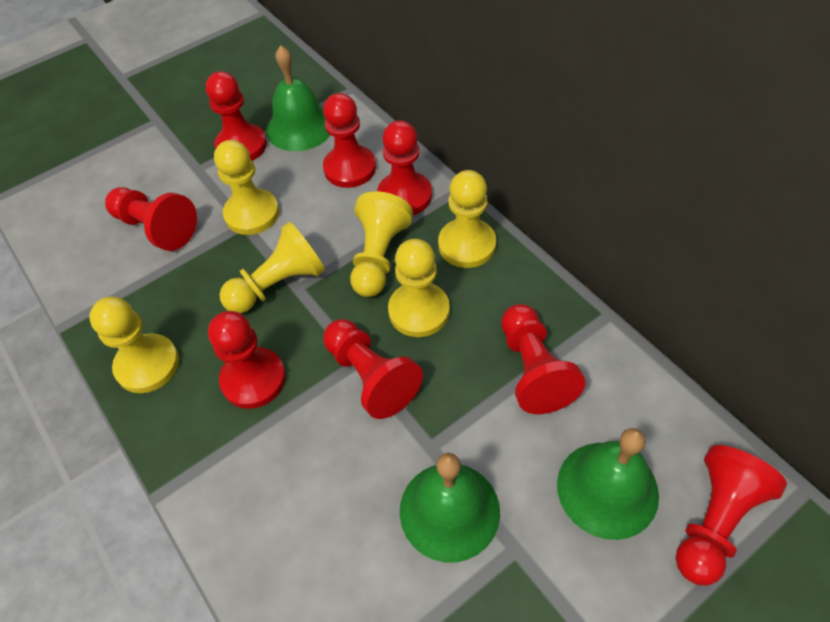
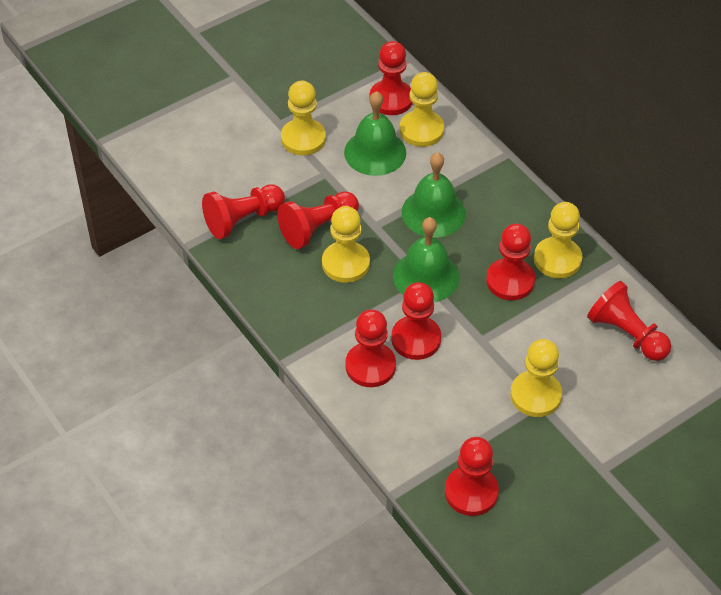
yellow pawn: 6 -> 5

